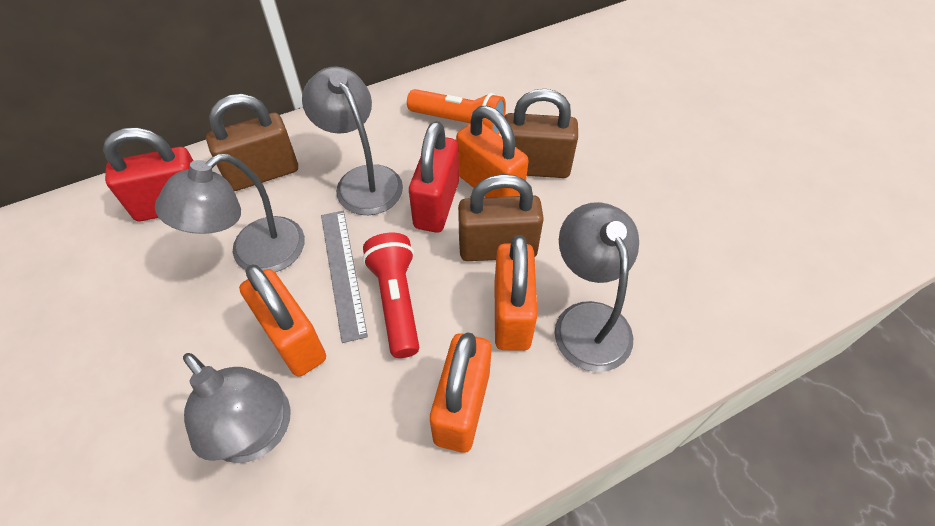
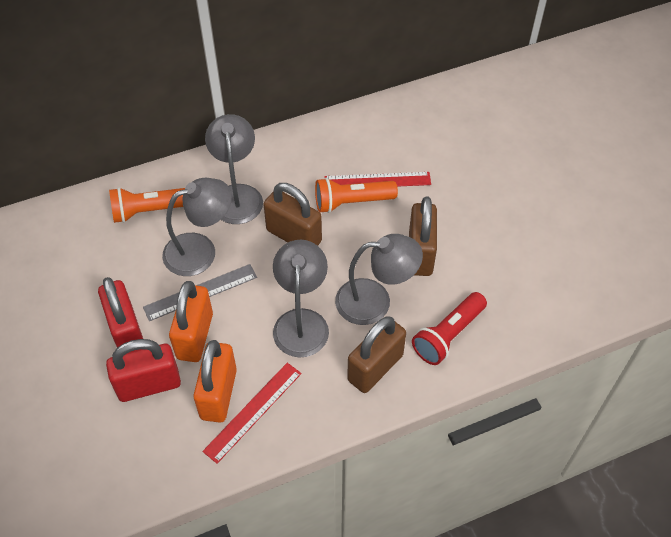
orange flashlight: 1 -> 2
orange padlock: 4 -> 2
red ruler: 0 -> 2

